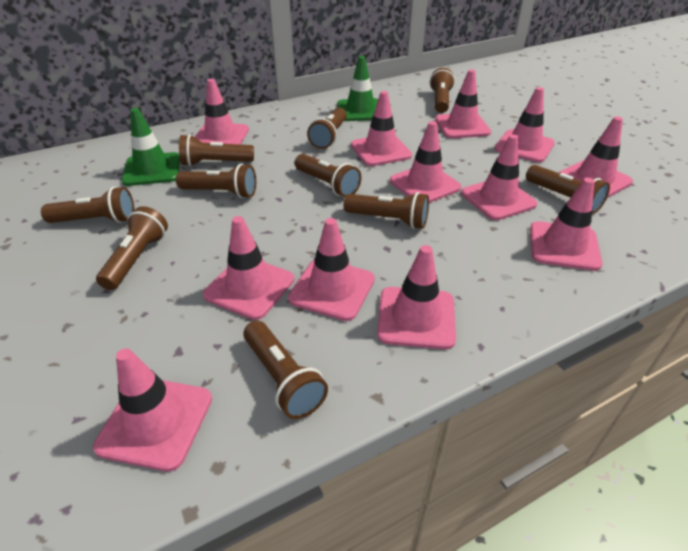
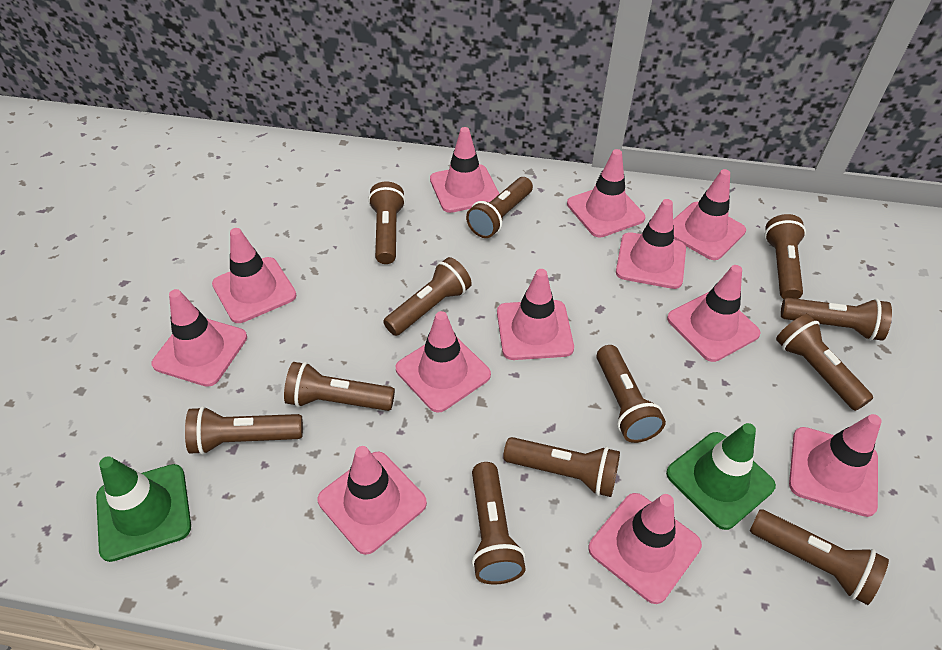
brown flashlight: 10 -> 12

